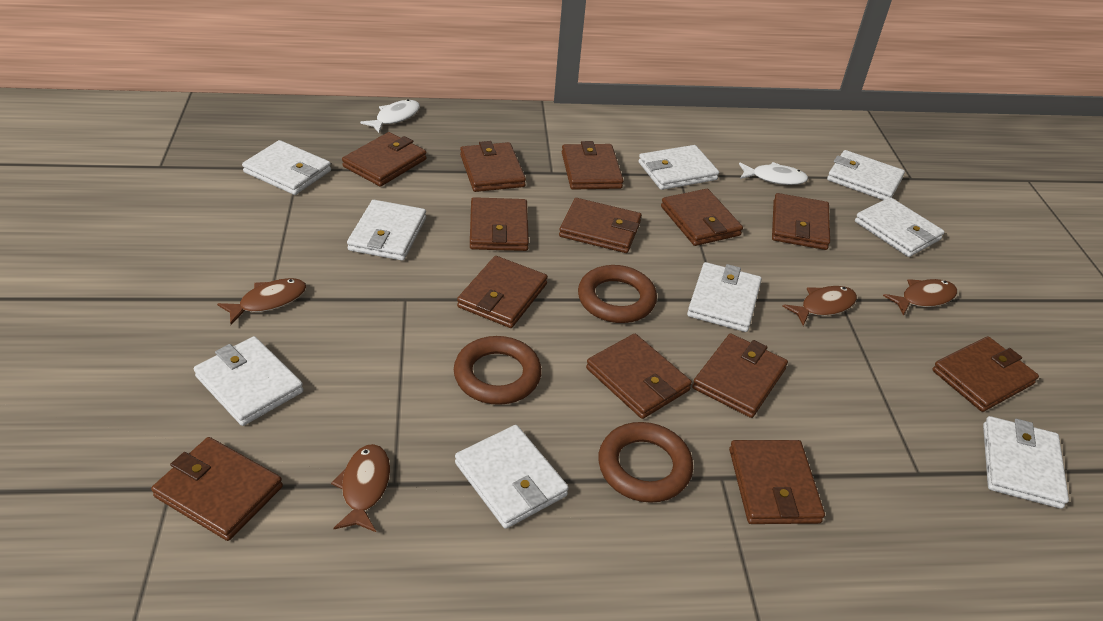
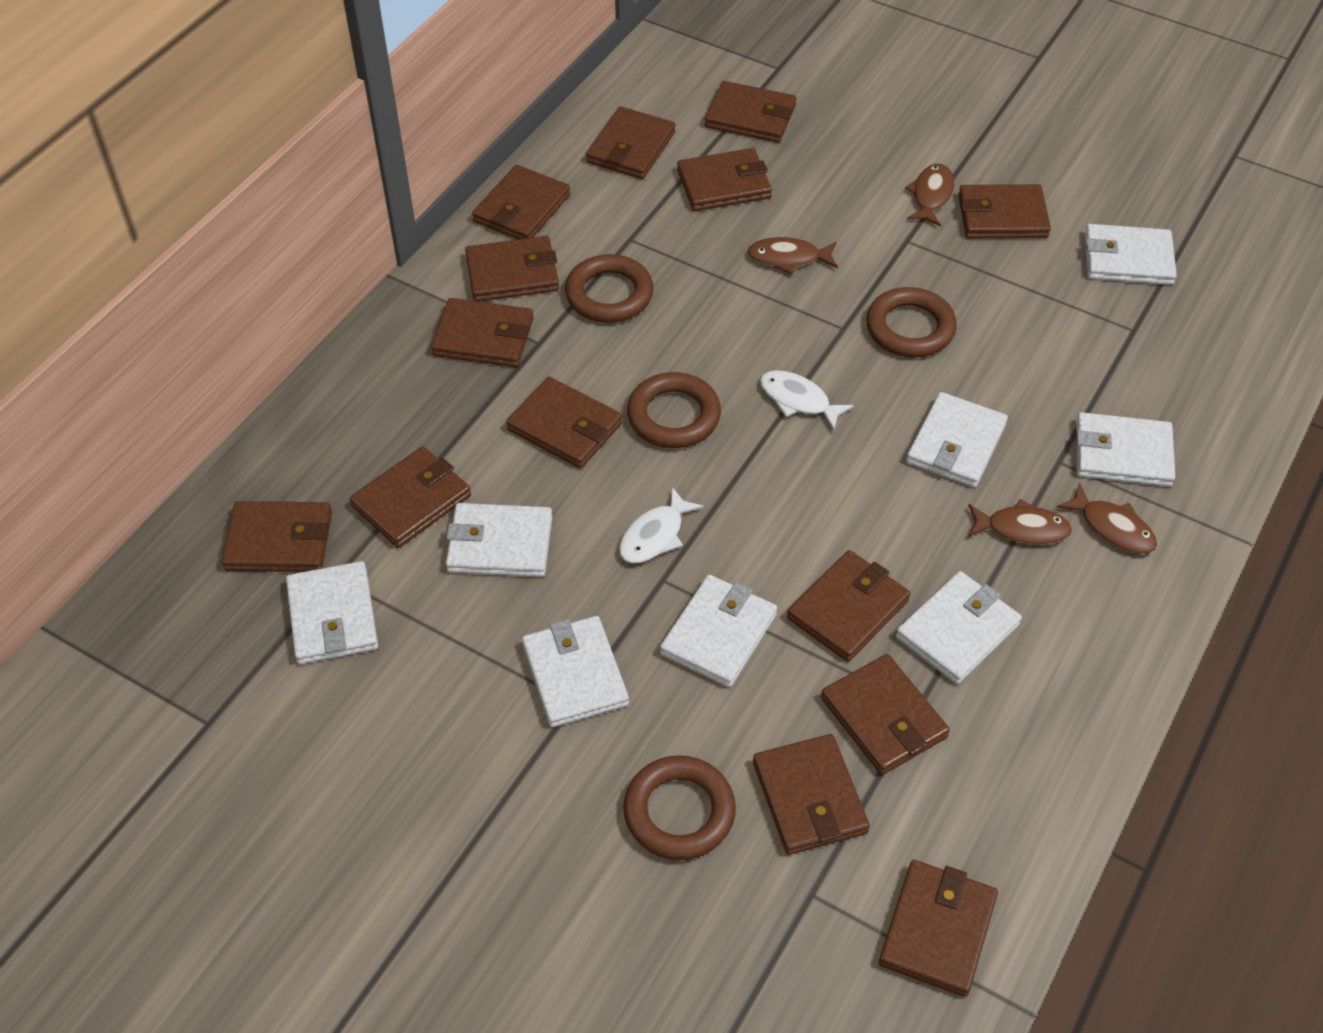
brown ring: 3 -> 4
brown wallet: 13 -> 14
white wallet: 9 -> 8

